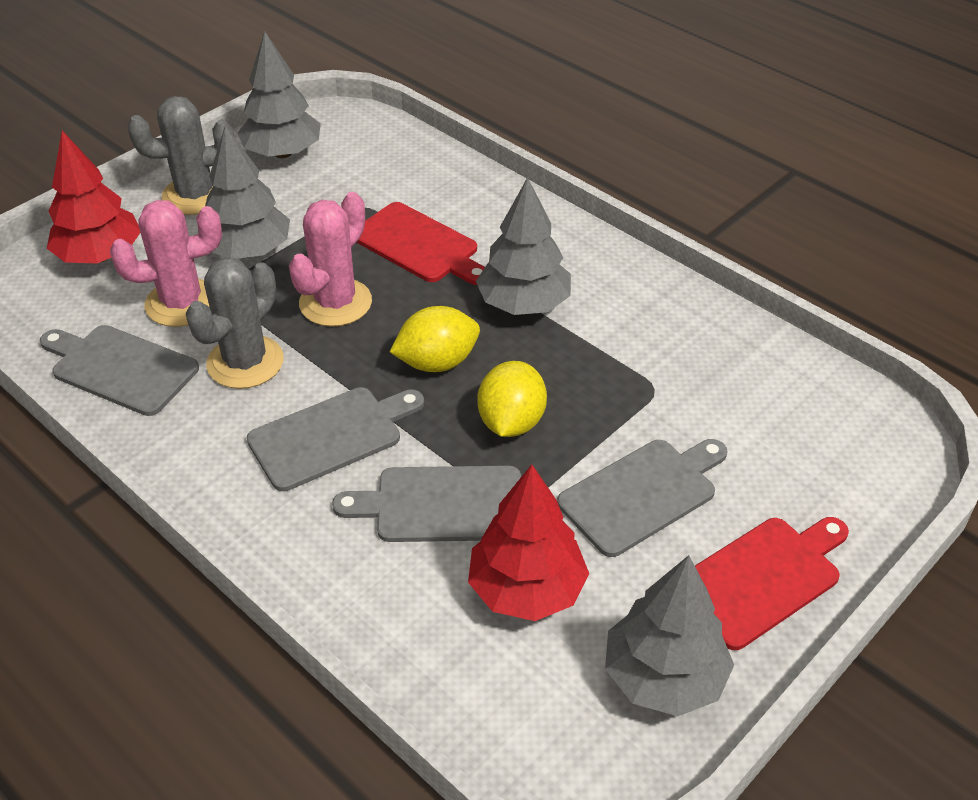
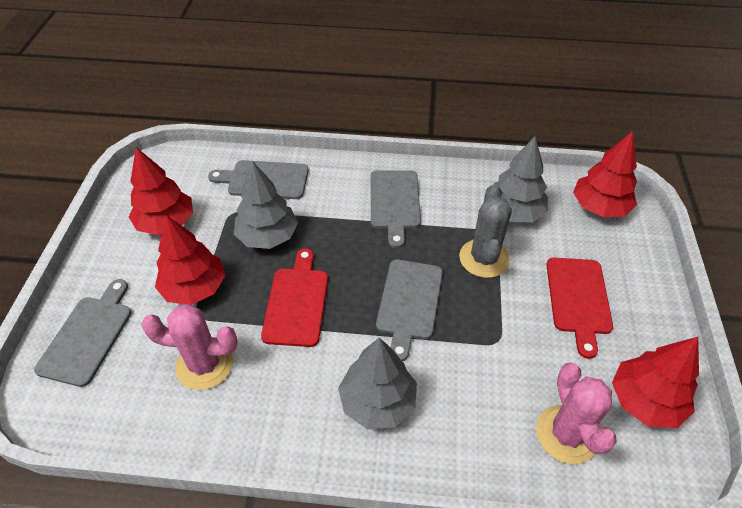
grey cactus: 2 -> 1
grey tree: 4 -> 3
red tree: 2 -> 4
yellow lemon: 2 -> 0

